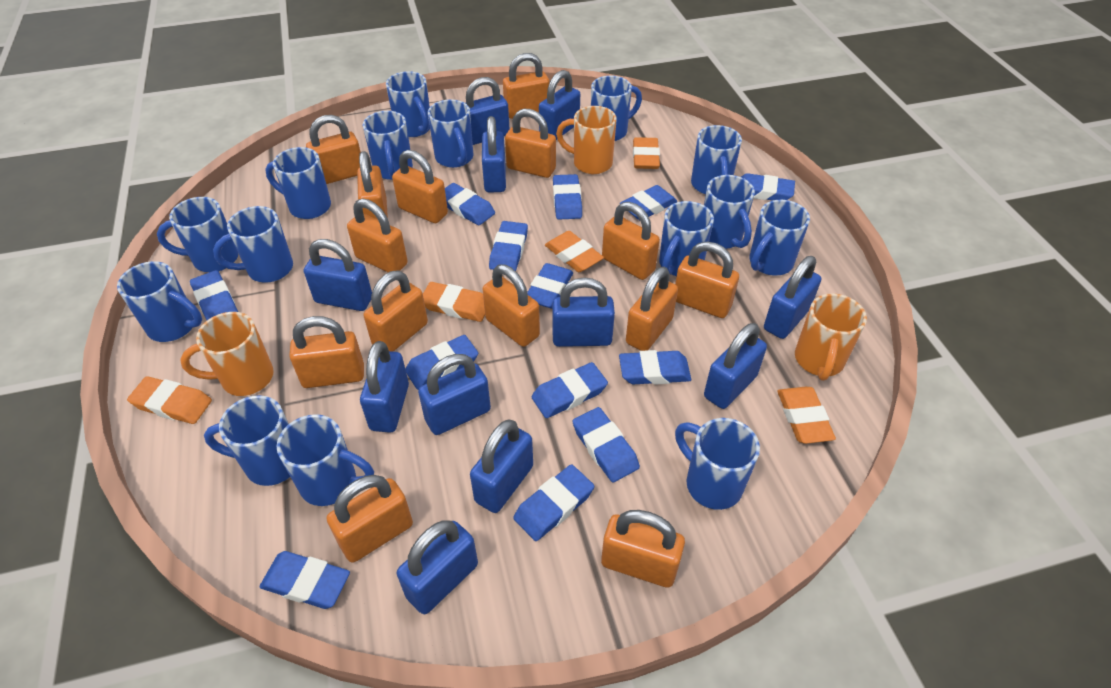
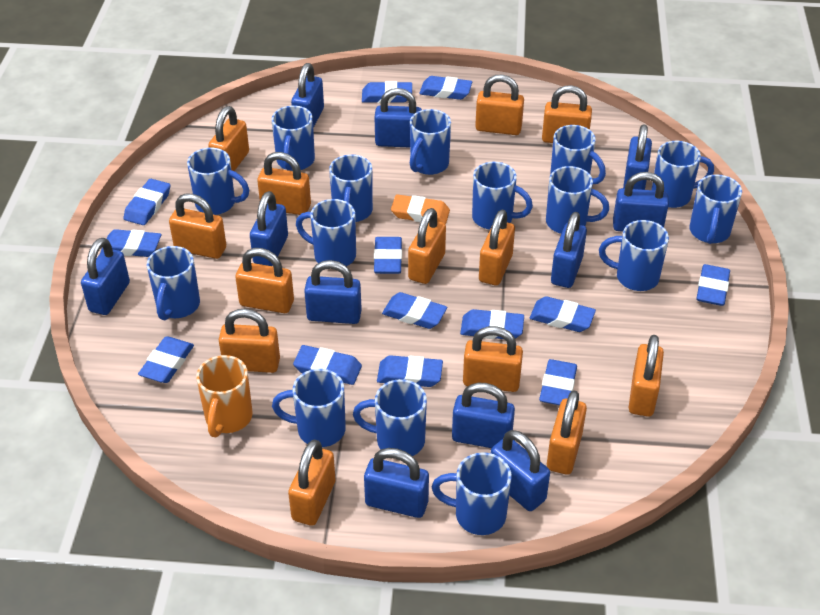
orange eraser: 5 -> 1
orange mug: 3 -> 1
orange padlock: 14 -> 13

